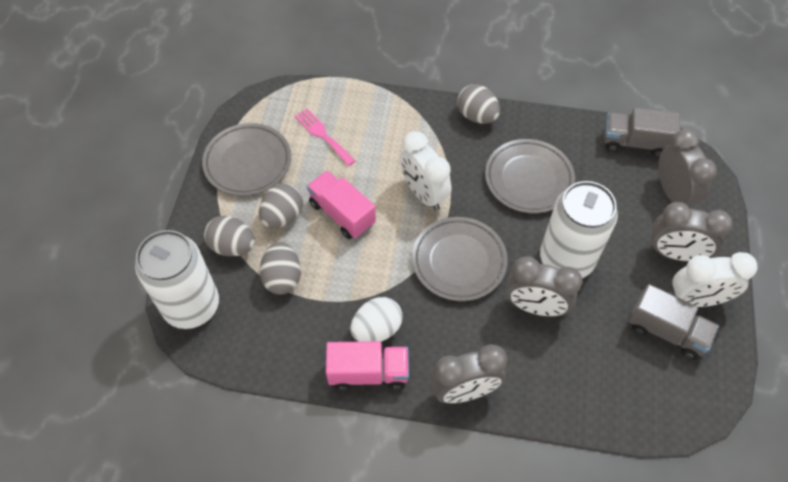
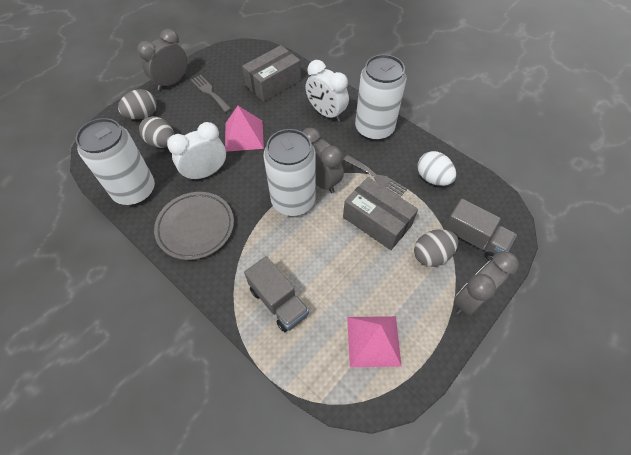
grey box: 0 -> 2
grey clock: 4 -> 3
grey egg: 4 -> 3
grey fork: 0 -> 2
grey plate: 3 -> 1
pink fork: 1 -> 0
pink pyramid: 0 -> 2
pink truck: 2 -> 0
white can: 2 -> 3

